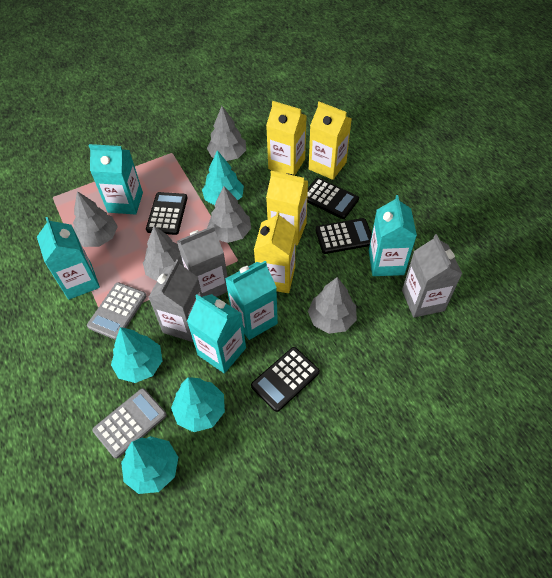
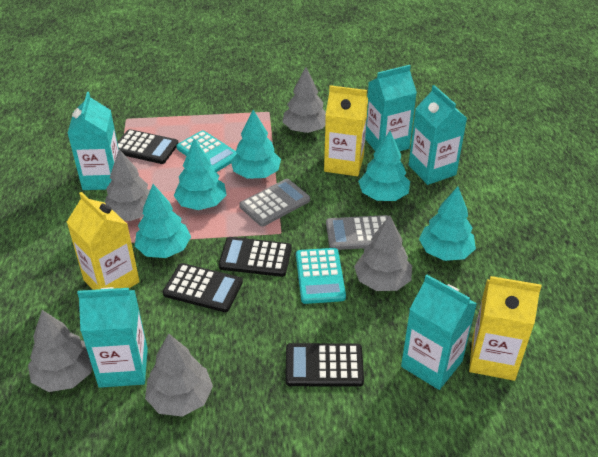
grey carton: 3 -> 0
turquoise calculator: 0 -> 2
turquoise tree: 4 -> 5
yellow carton: 4 -> 3

